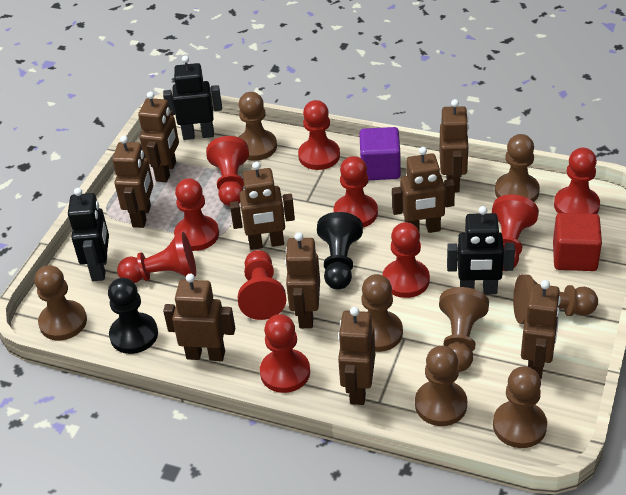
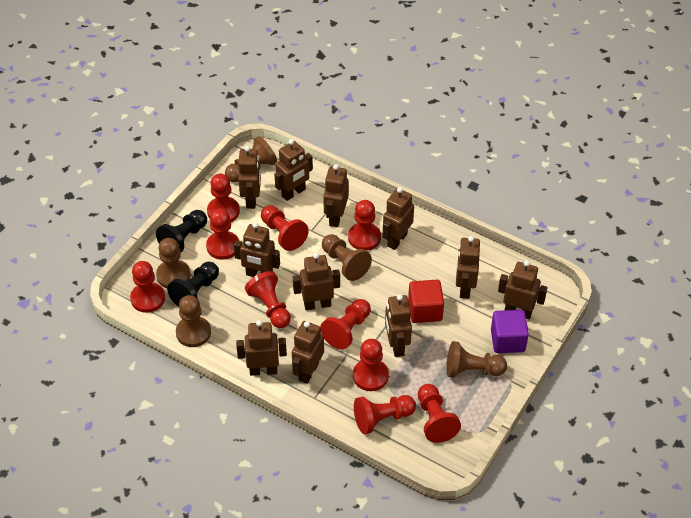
black robot: 3 -> 0
brown pawn: 8 -> 5
brown robot: 9 -> 11

